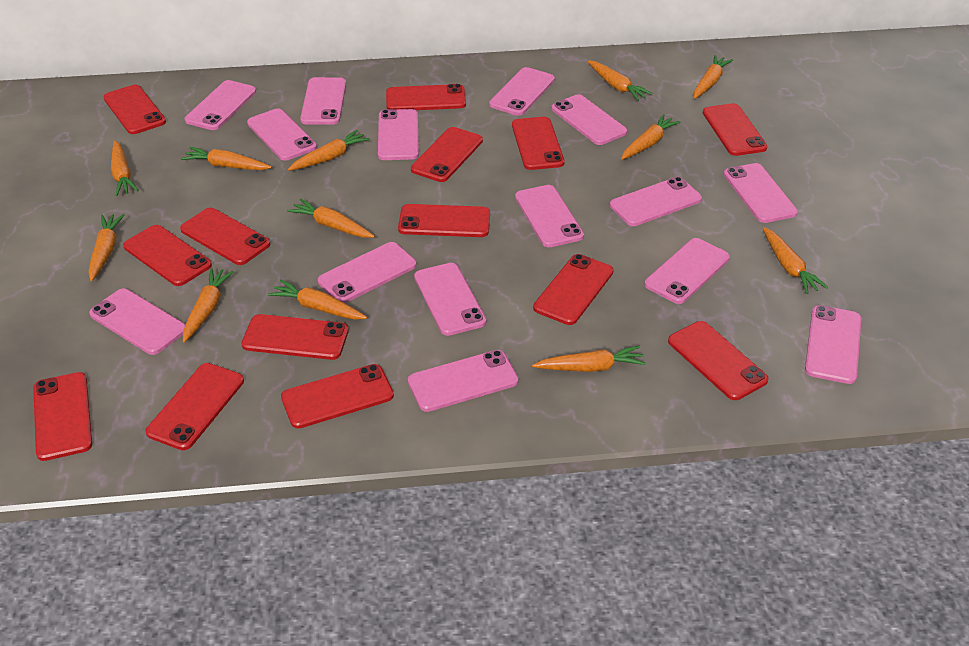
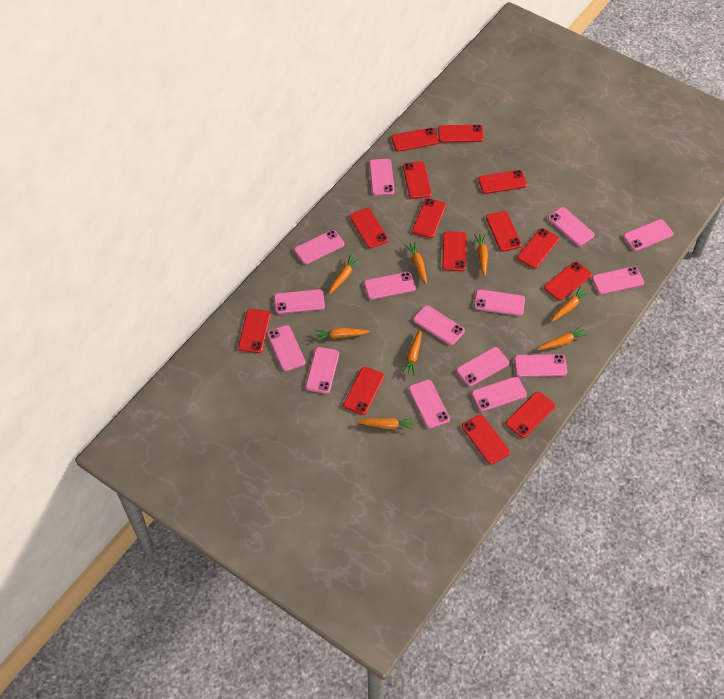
orange carrot: 12 -> 8

